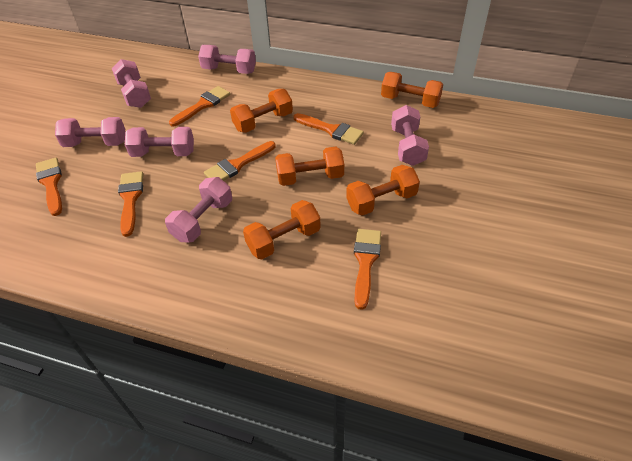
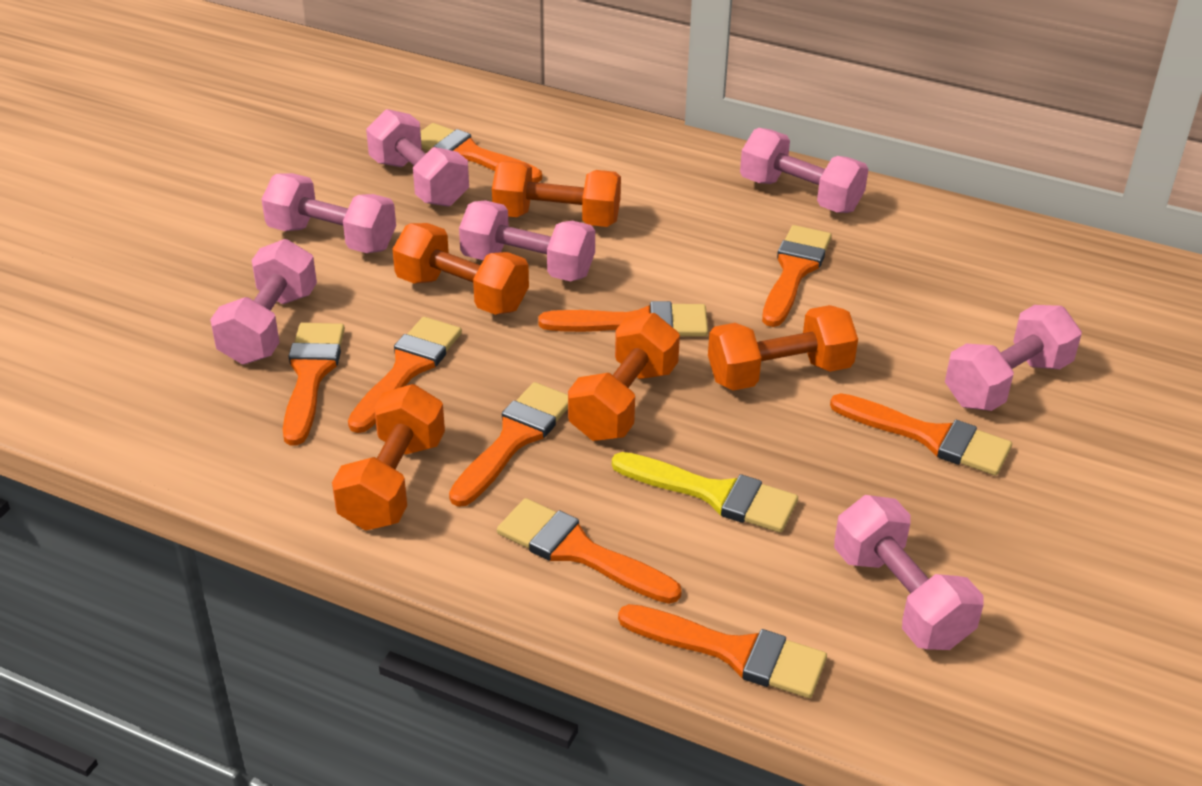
orange brush: 6 -> 9
pink dumbbell: 6 -> 7
yellow brush: 0 -> 1

